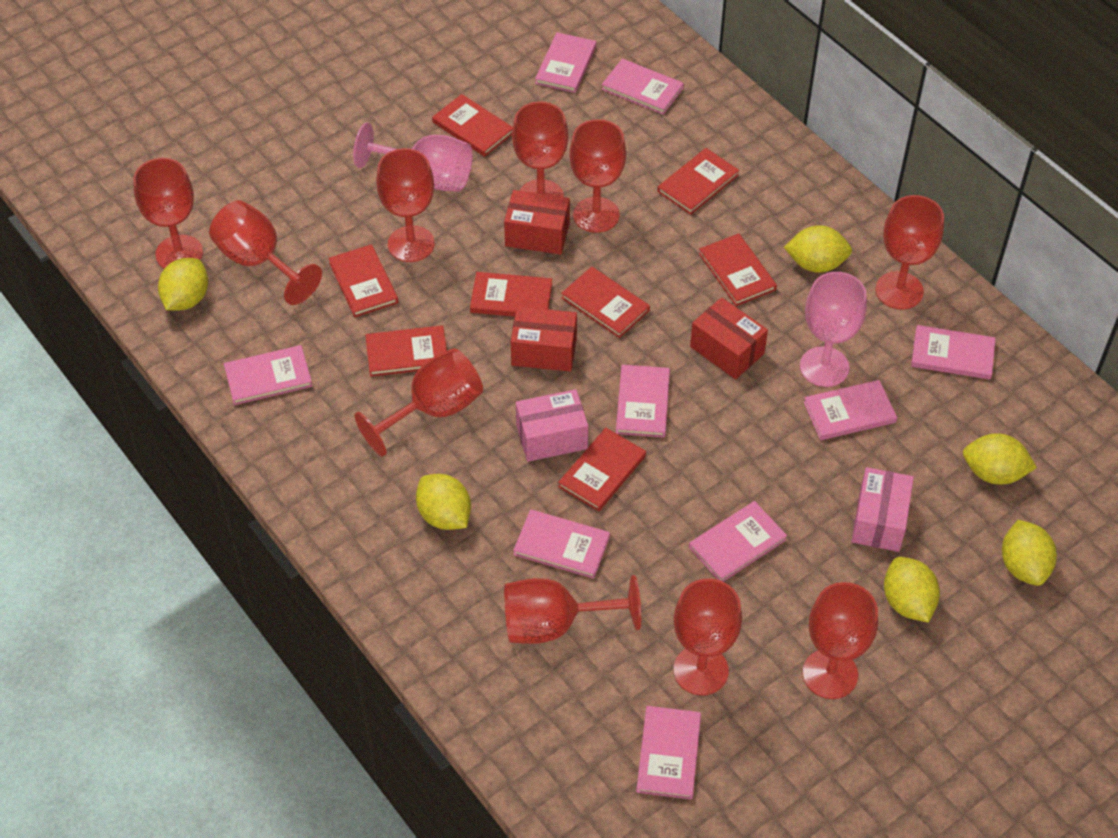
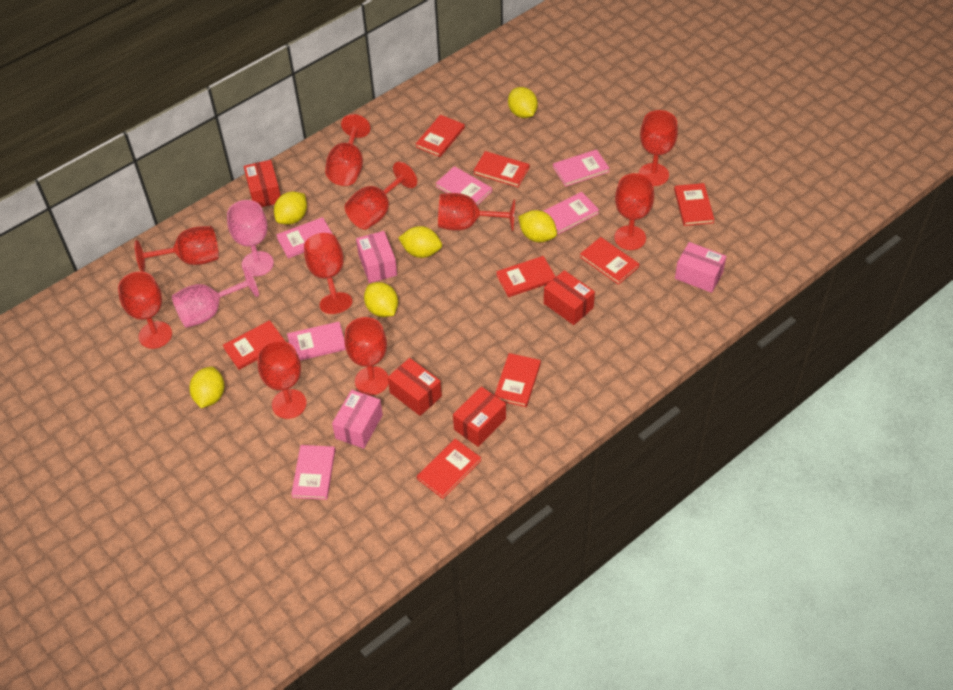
pink book: 9 -> 6
pink box: 2 -> 3
red box: 3 -> 4

